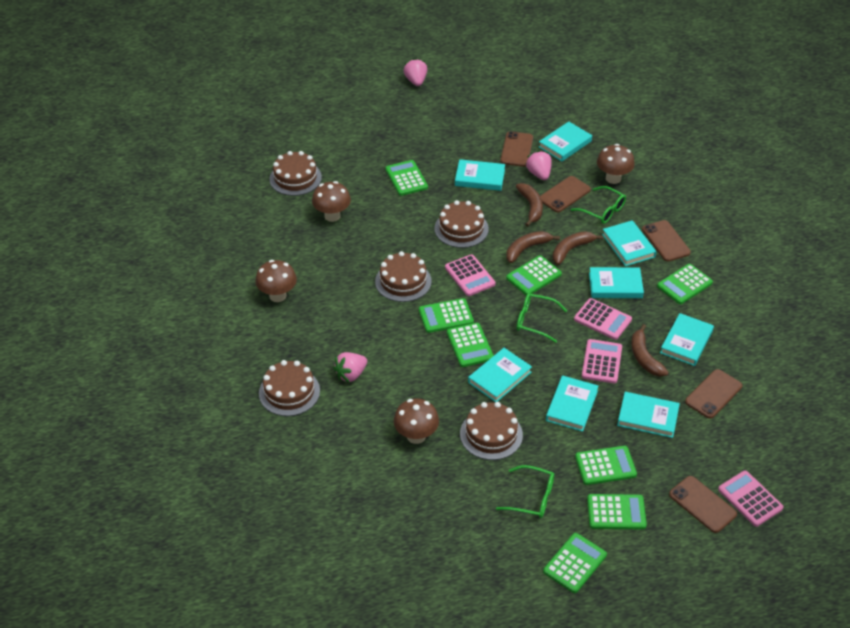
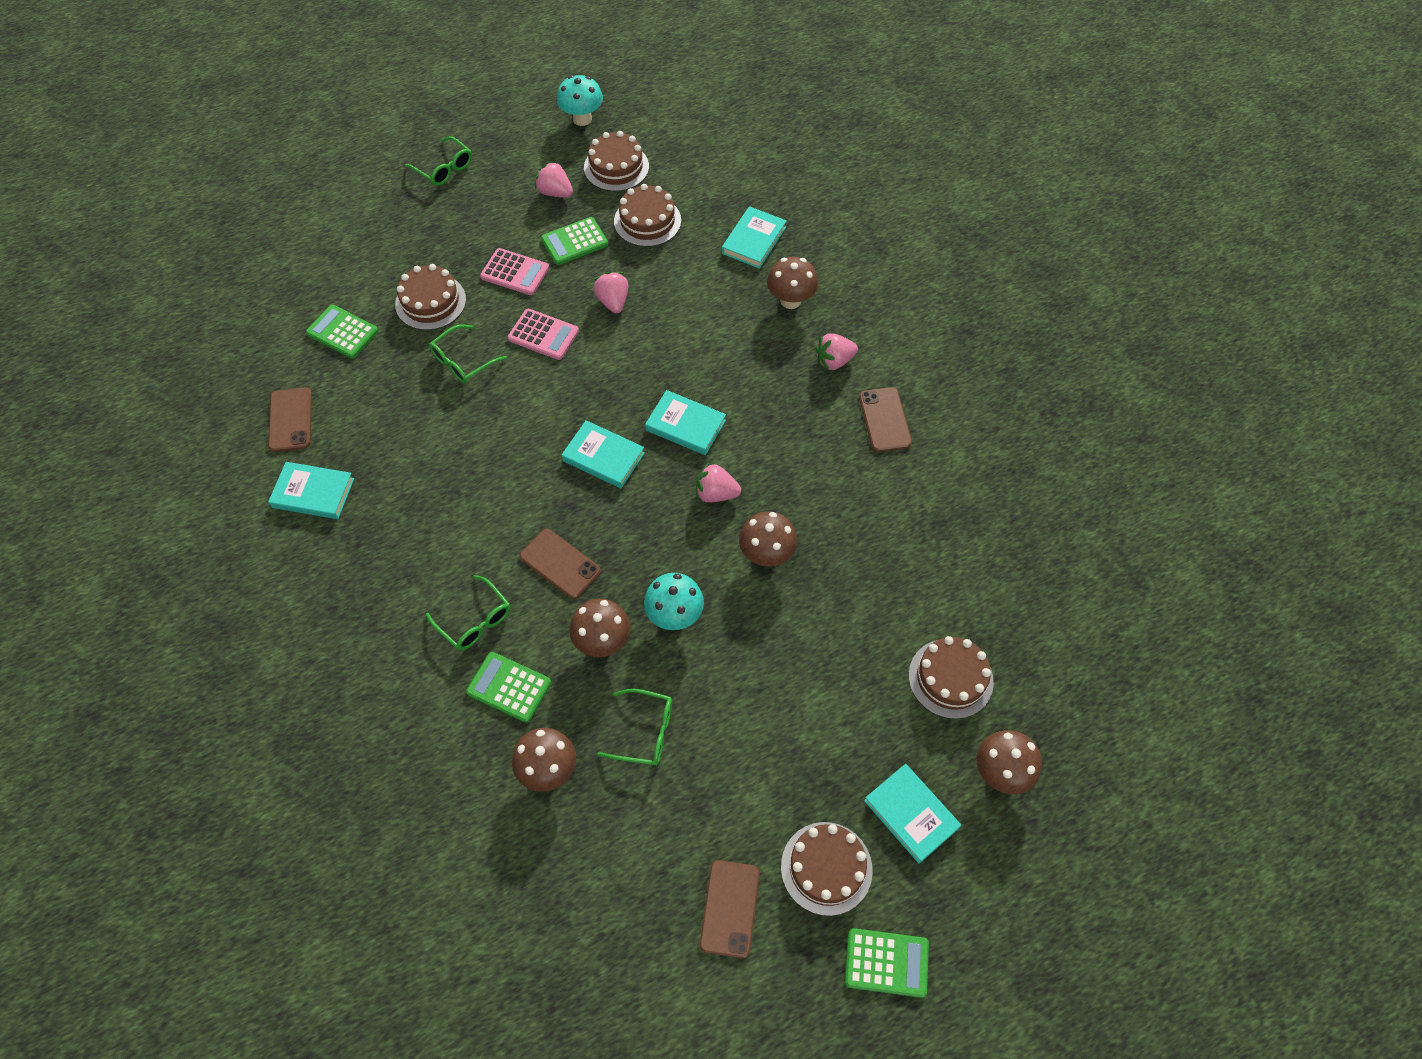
brown banana: 4 -> 0
brown mushroom: 4 -> 5
brown phone: 5 -> 4
green calculator: 8 -> 4
green glasses: 3 -> 4
pink calculator: 4 -> 2
pink strawberry: 3 -> 4
turquoise book: 8 -> 5
turquoise mushroom: 0 -> 2

